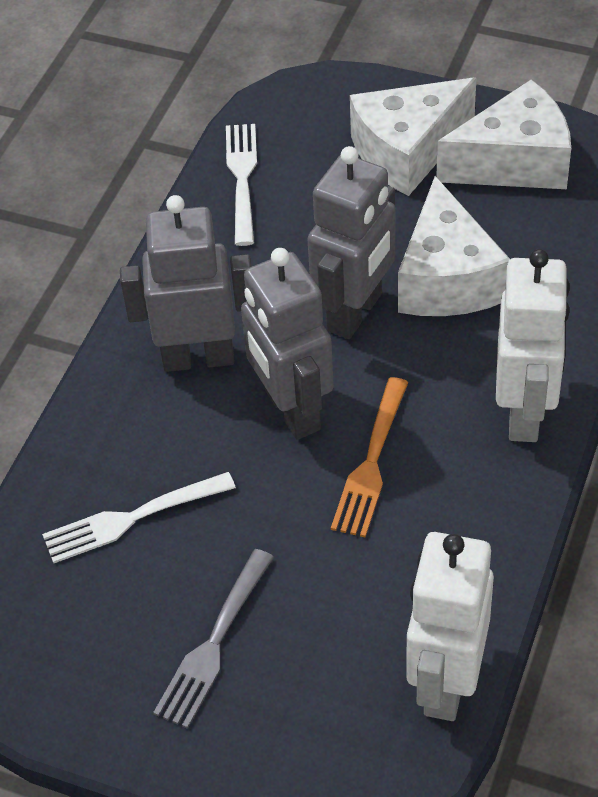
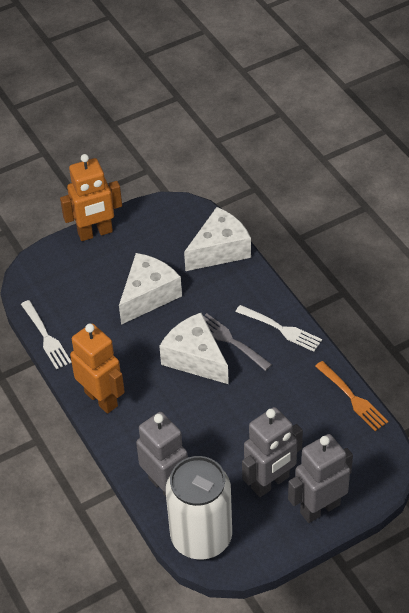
orange robot: 0 -> 2
white can: 0 -> 1
white robot: 2 -> 0

